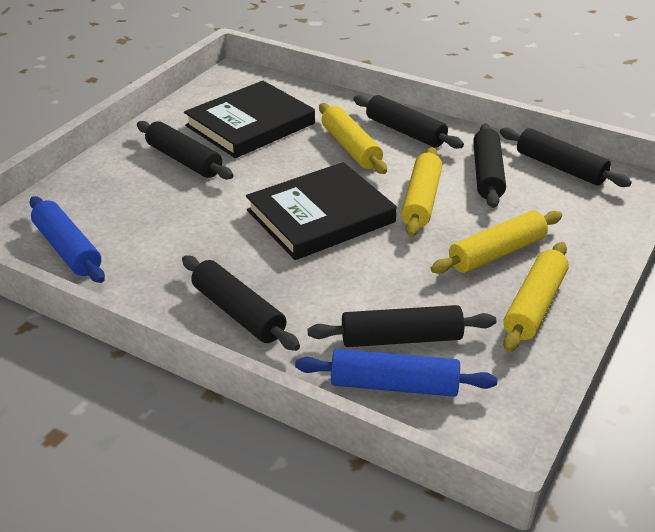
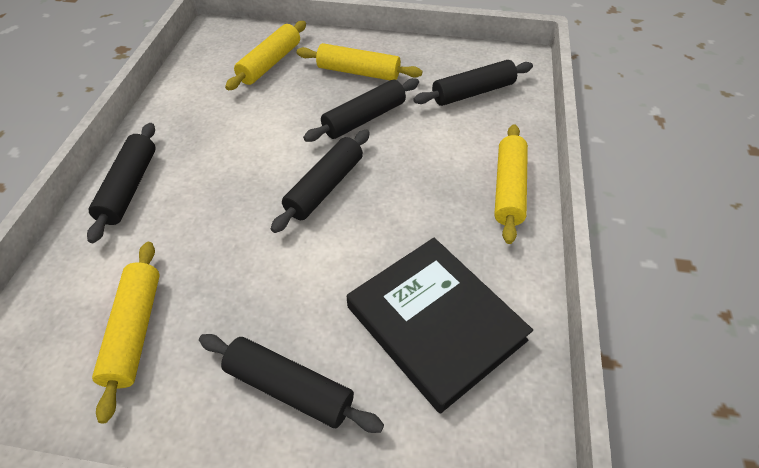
black book: 2 -> 1
black rolling pin: 6 -> 5
blue rolling pin: 2 -> 0

